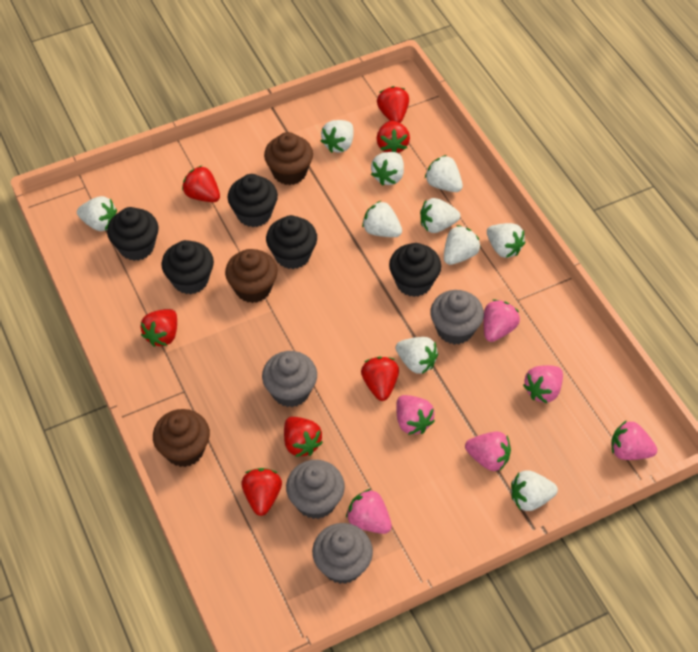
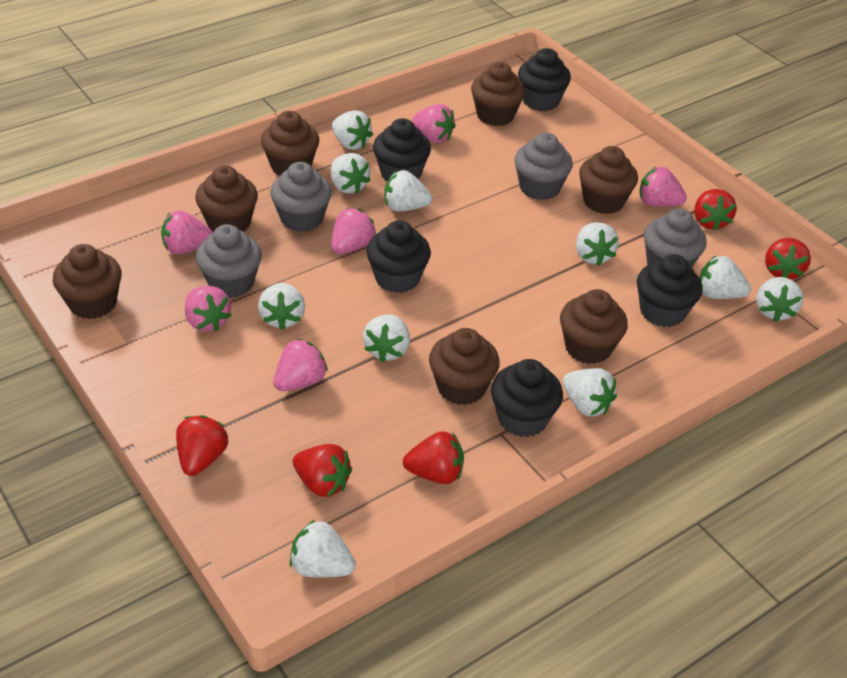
brown cupcake: 3 -> 7
red strawberry: 7 -> 5

